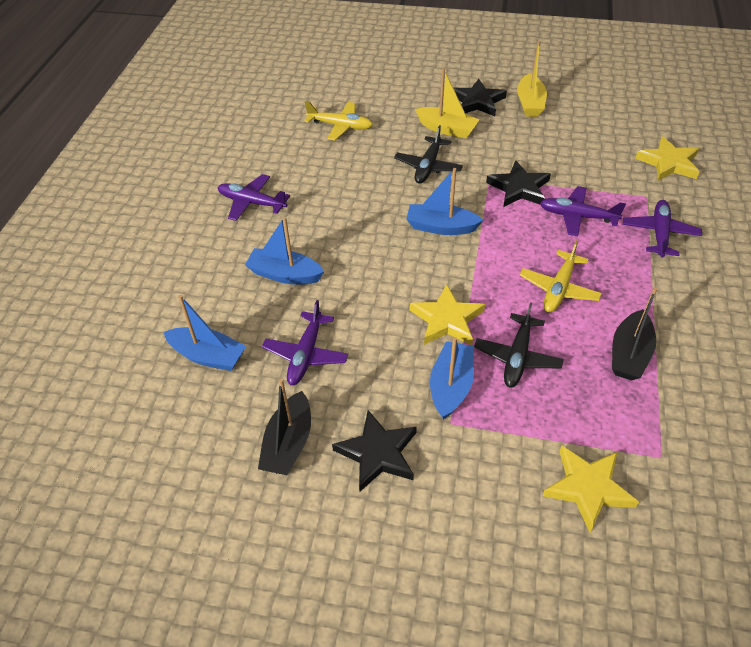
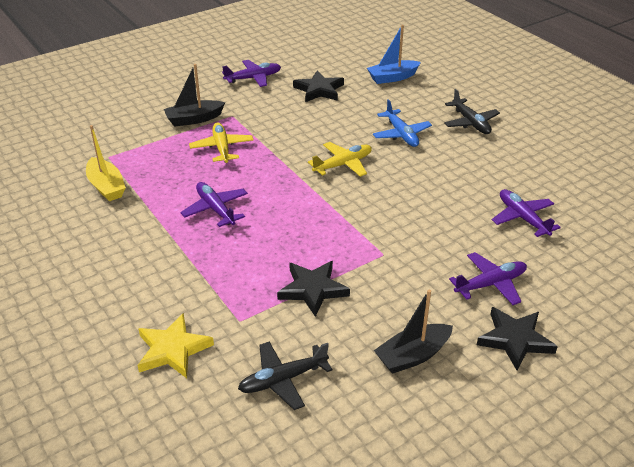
blue boat: 4 -> 1
blue plane: 0 -> 1
yellow boat: 2 -> 1
yellow star: 3 -> 1

